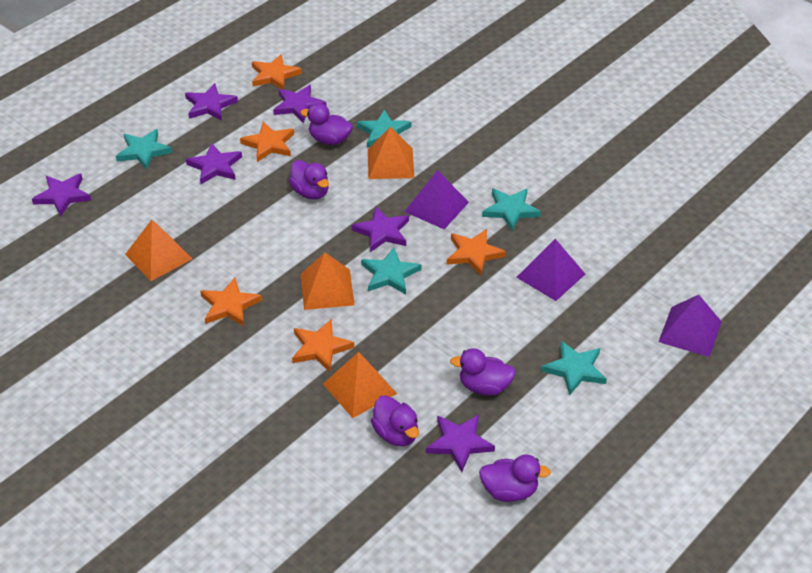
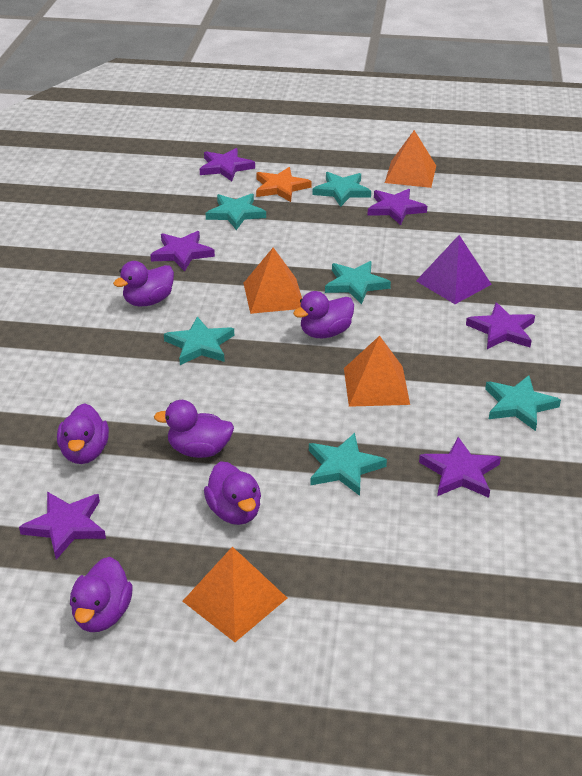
orange star: 5 -> 1
purple duck: 5 -> 6
purple pyramid: 3 -> 1
turquoise star: 5 -> 6

